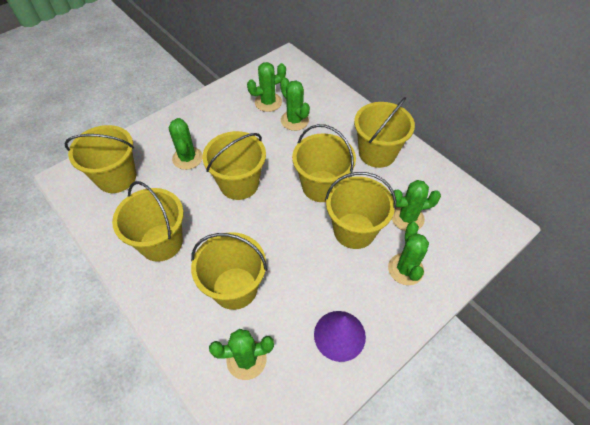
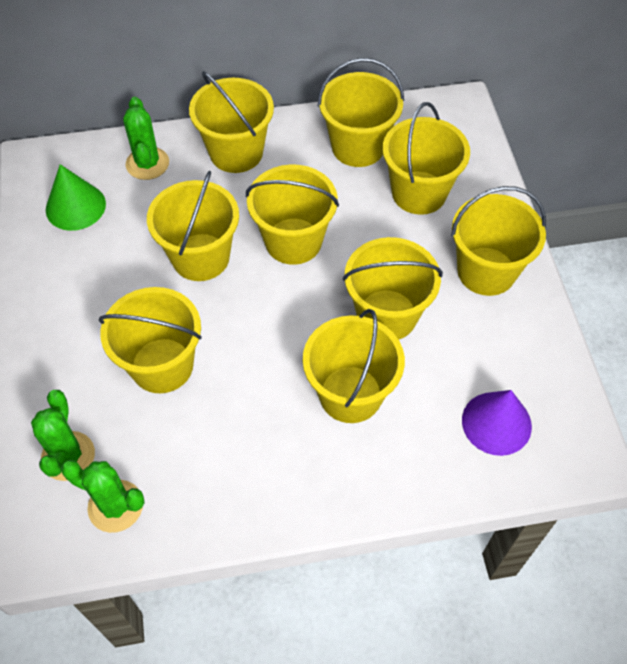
green cactus: 6 -> 3
green cone: 0 -> 1
yellow bucket: 7 -> 9

